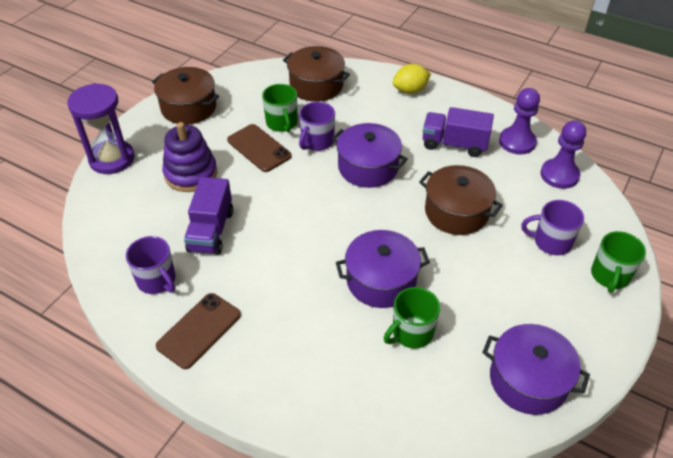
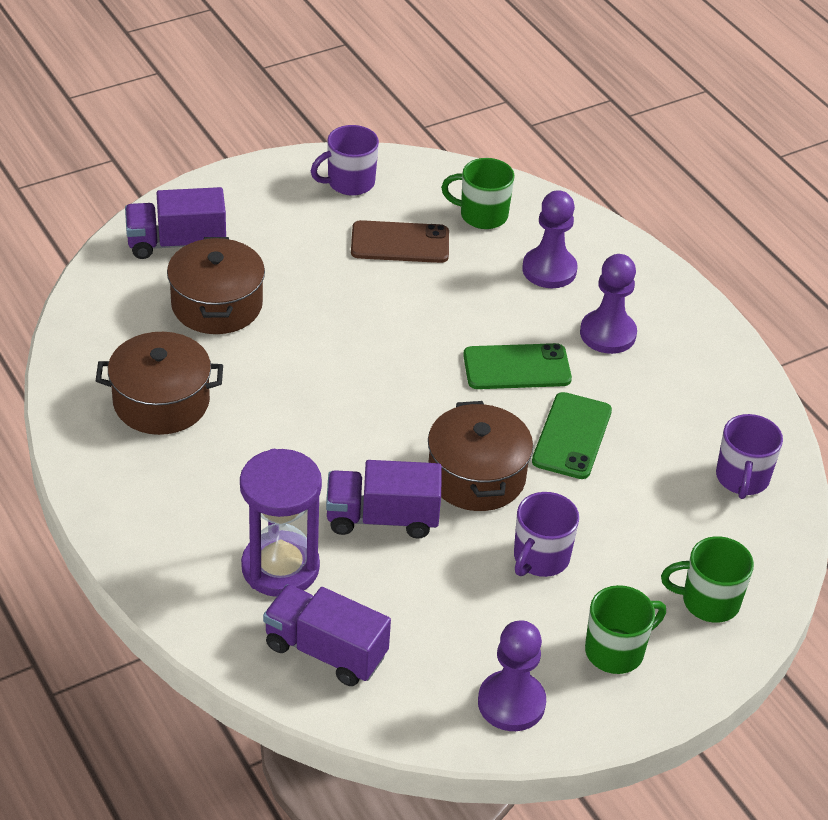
brown phone: 2 -> 1
green phone: 0 -> 2
purple pawn: 2 -> 3
purple pot: 3 -> 0
purple stacking toy: 1 -> 0
purple truck: 2 -> 3
yellow lemon: 1 -> 0

